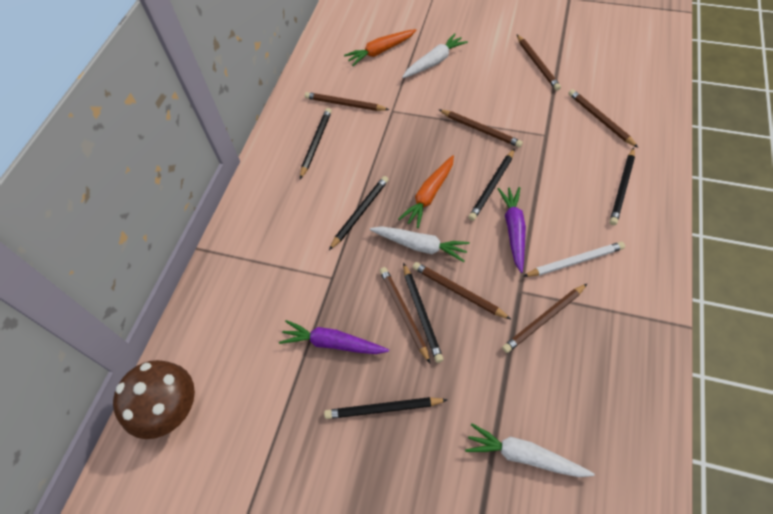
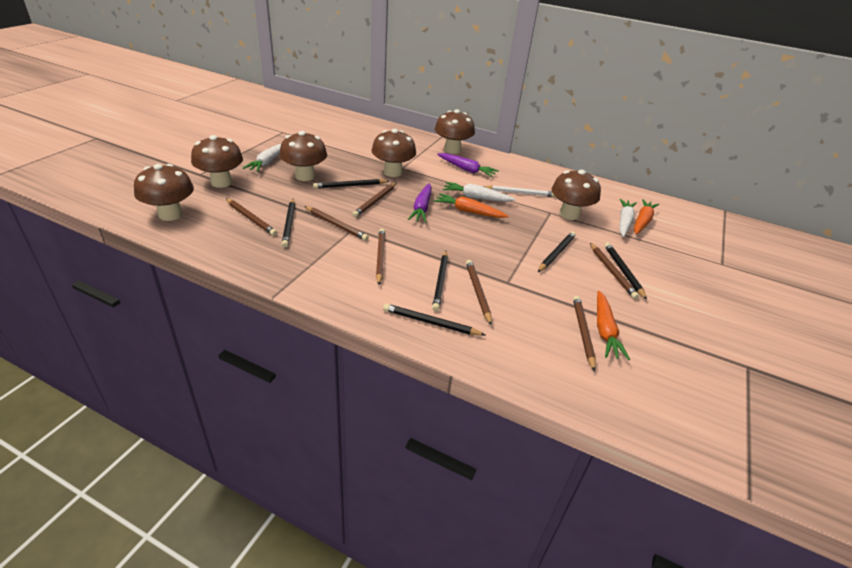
brown mushroom: 1 -> 6
orange carrot: 2 -> 3

